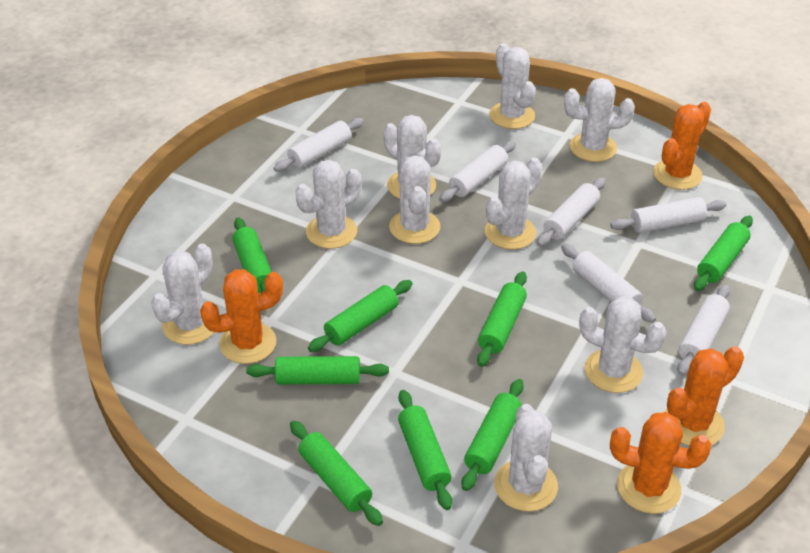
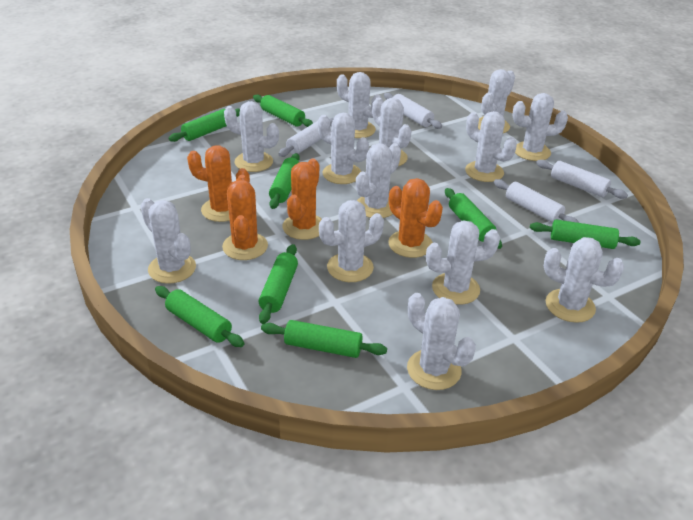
white cactus: 9 -> 13
white rolling pin: 6 -> 4

